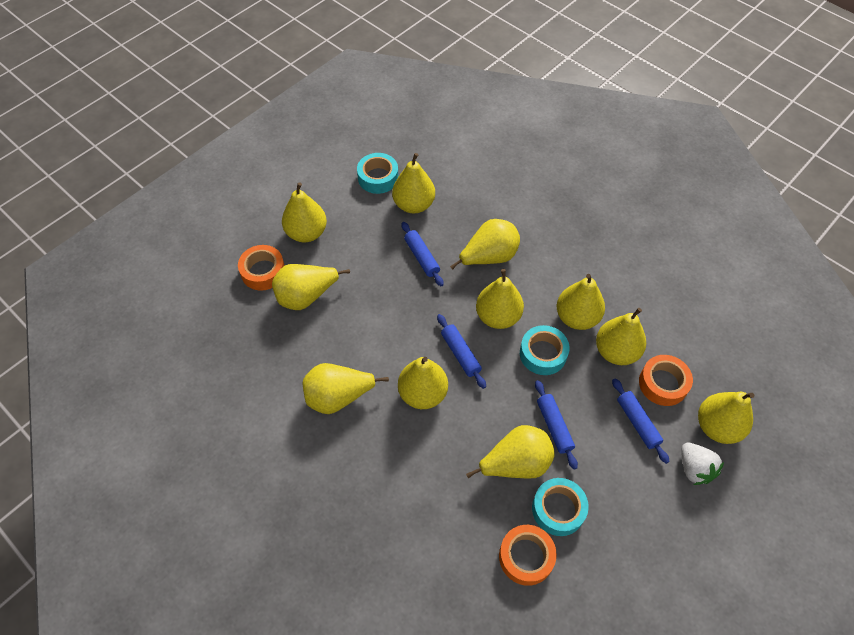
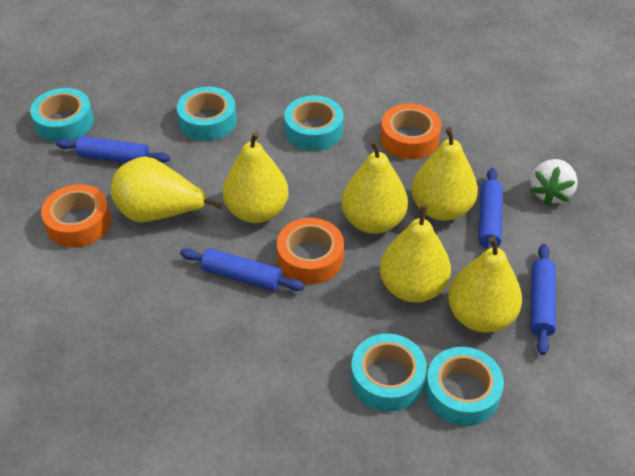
turquoise tape: 3 -> 5
yellow pear: 11 -> 6

